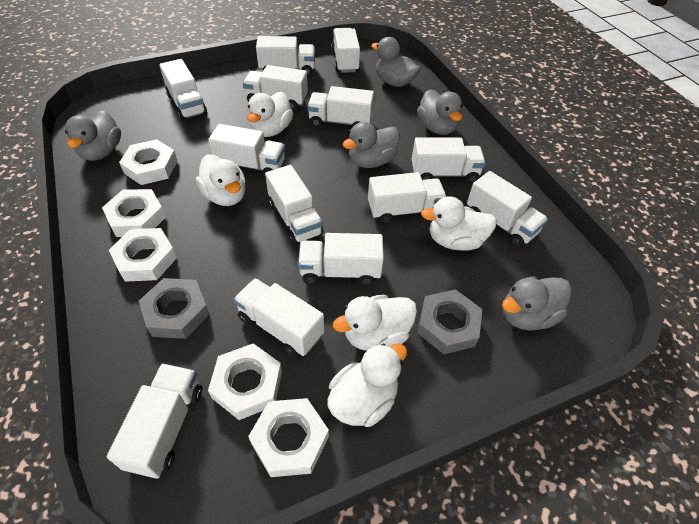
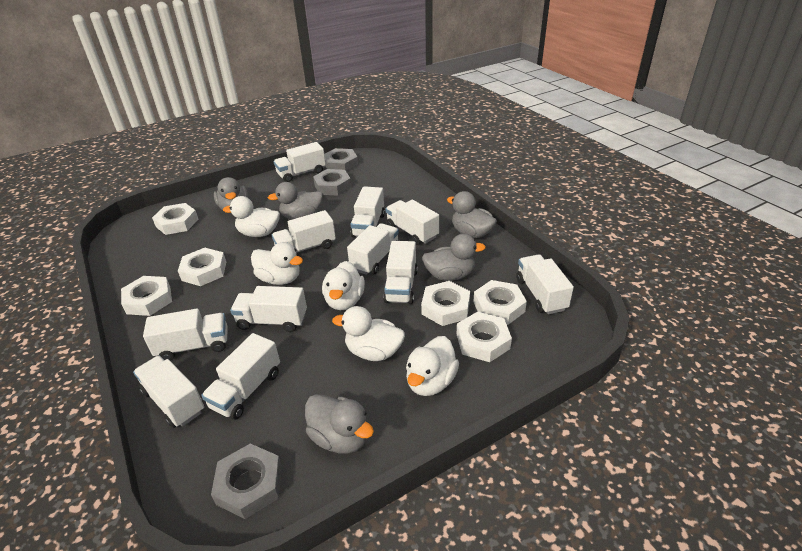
grey nut: 2 -> 3
white nut: 5 -> 6
white truck: 13 -> 11

